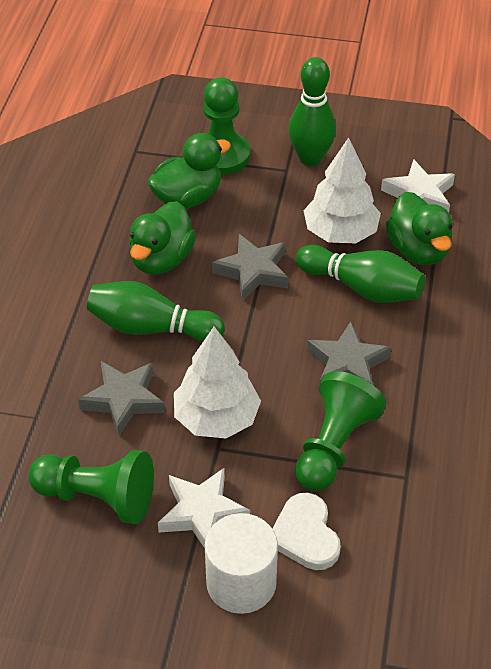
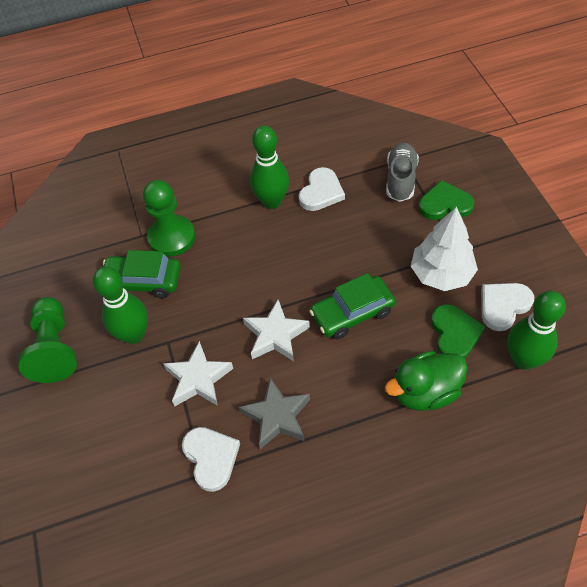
green car: 0 -> 2
green duck: 3 -> 1
green heart: 0 -> 2
green pawn: 3 -> 2
grey shoe: 0 -> 1
grey star: 3 -> 1
white cylinder: 1 -> 0
white heart: 1 -> 3
white tree: 2 -> 1

